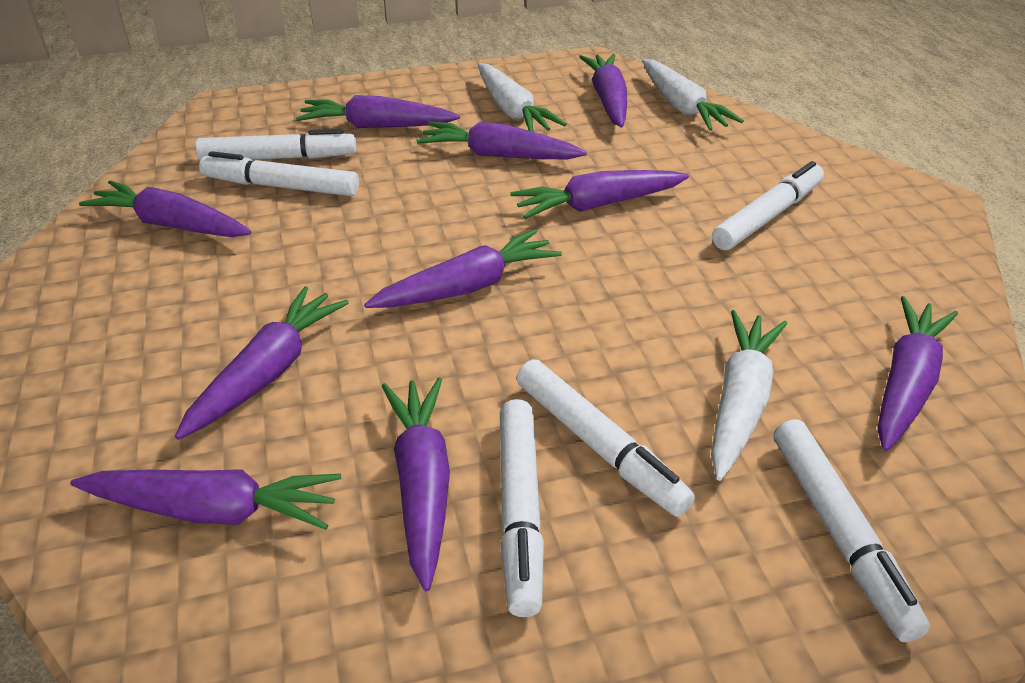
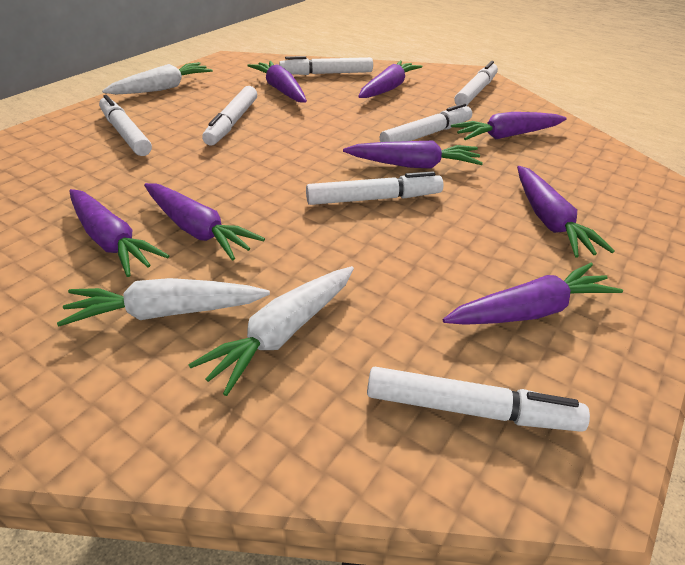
purple carrot: 10 -> 8
white marker: 6 -> 7

